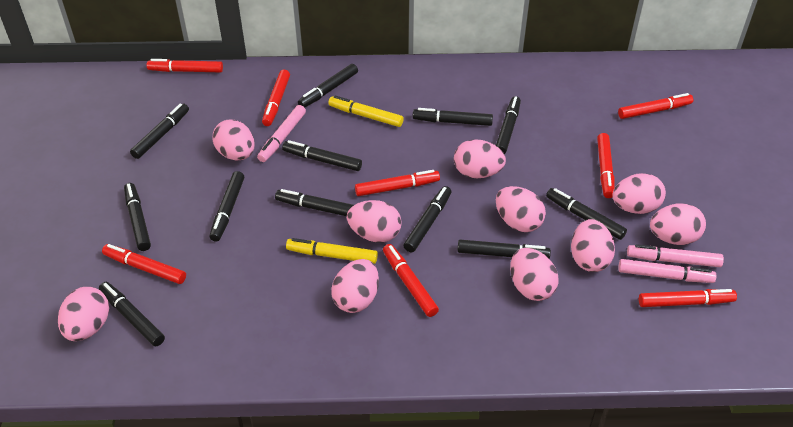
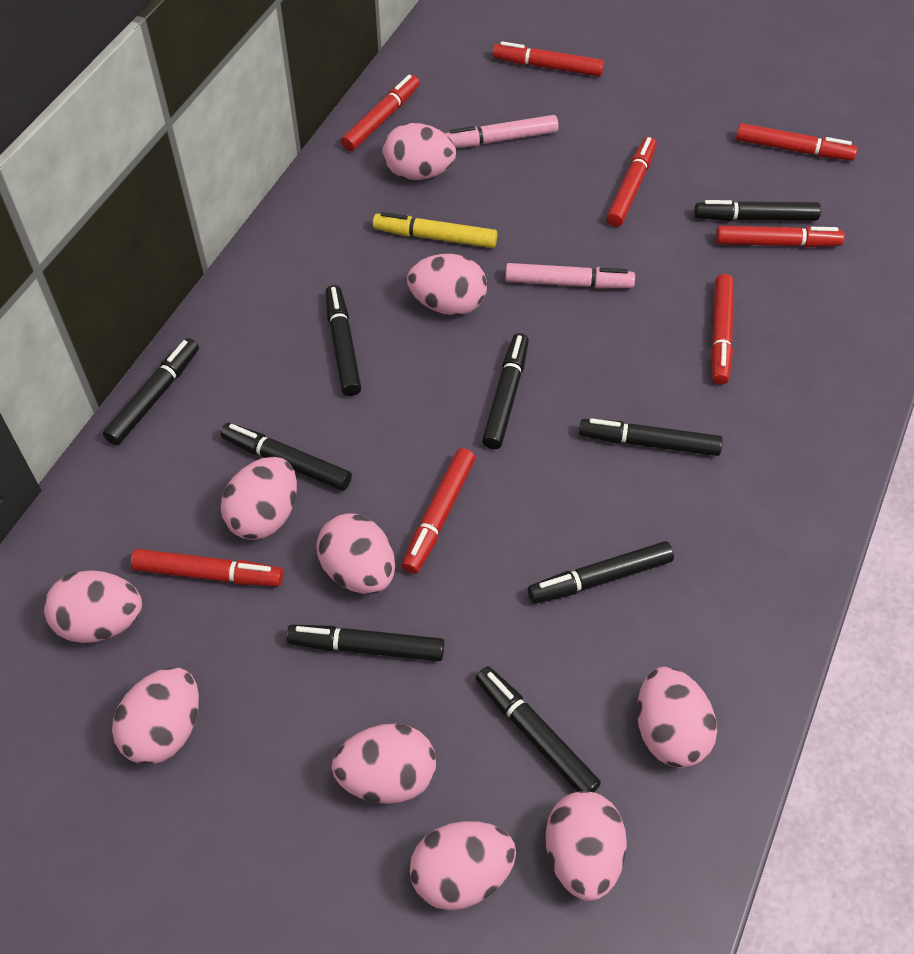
black marker: 12 -> 9
pink marker: 3 -> 2
yellow marker: 2 -> 1

